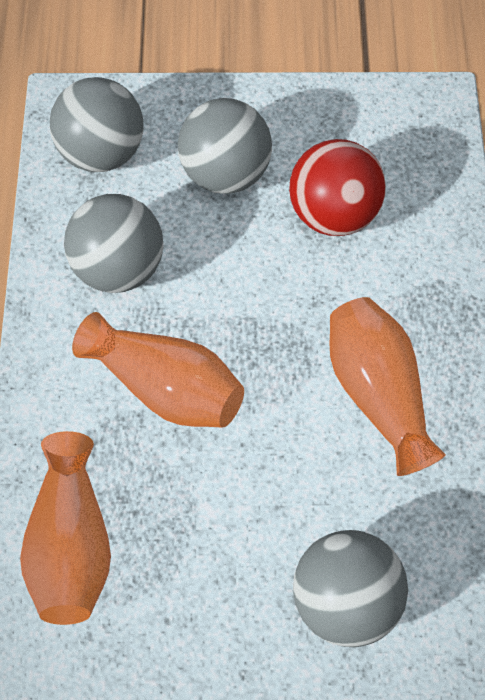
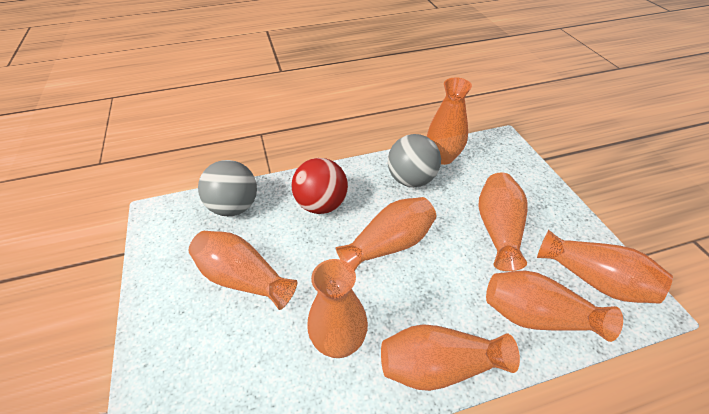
grey ball: 4 -> 2
orange vase: 3 -> 8

